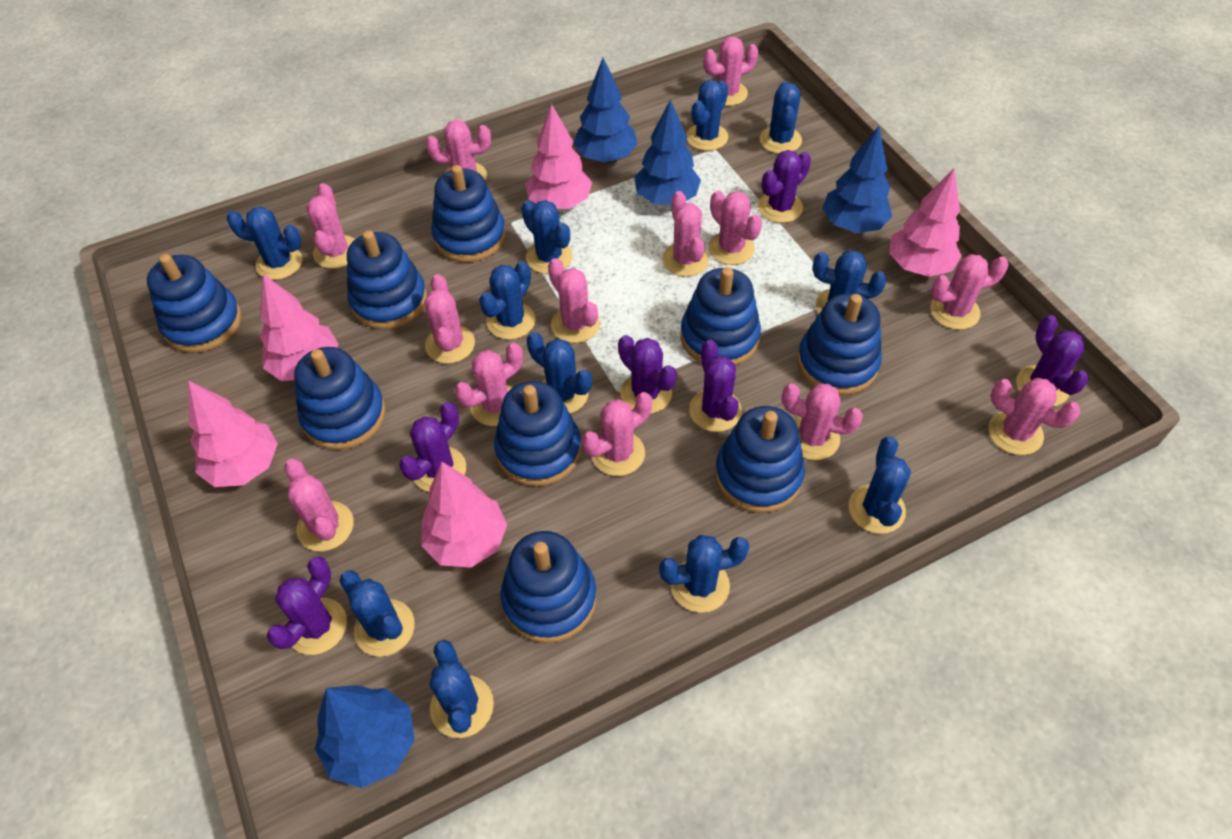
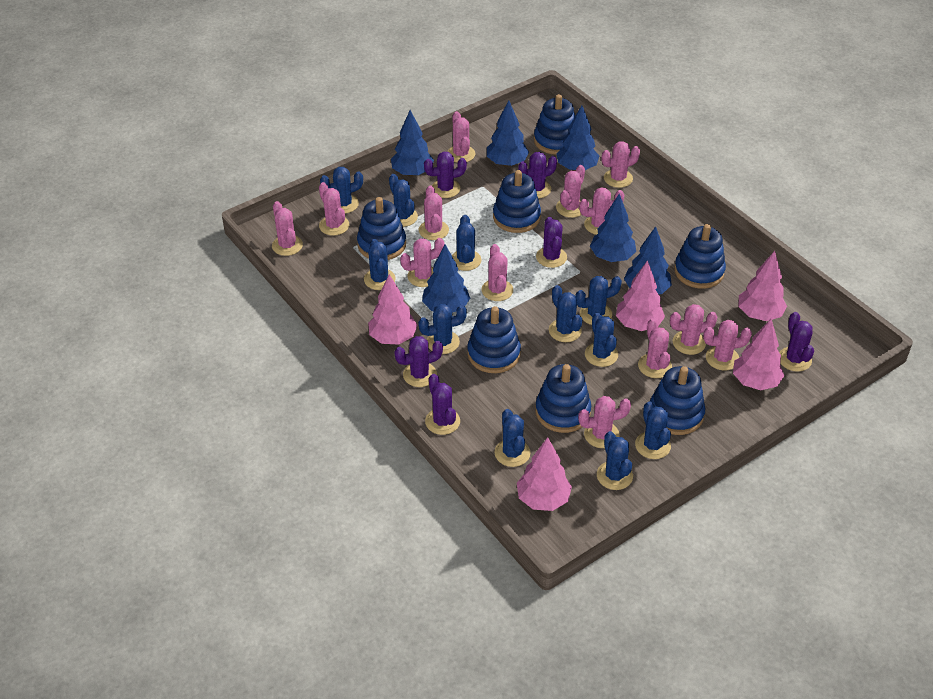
blue stacking toy: 9 -> 7
blue tree: 4 -> 6

